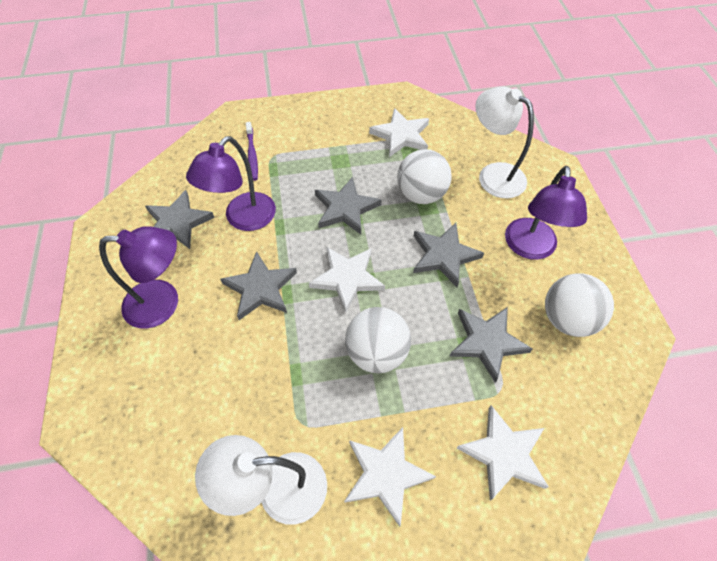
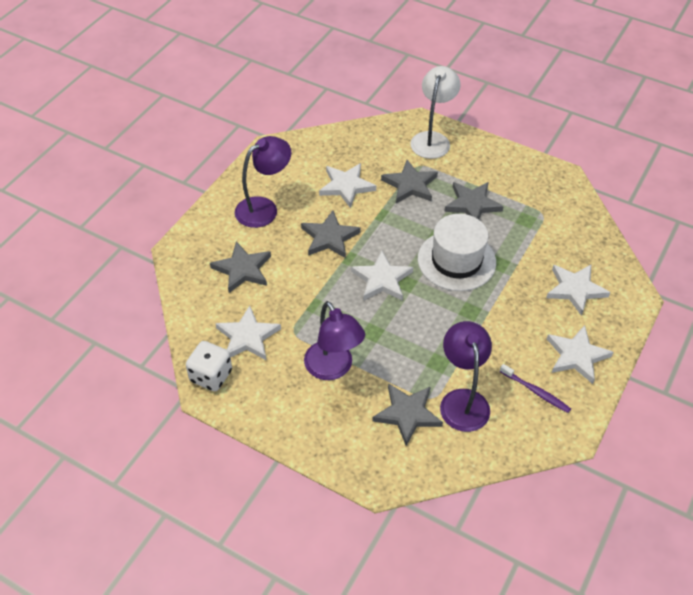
white ball: 3 -> 0
white dice: 0 -> 1
white hat: 0 -> 1
white lamp: 2 -> 1
white star: 4 -> 5

